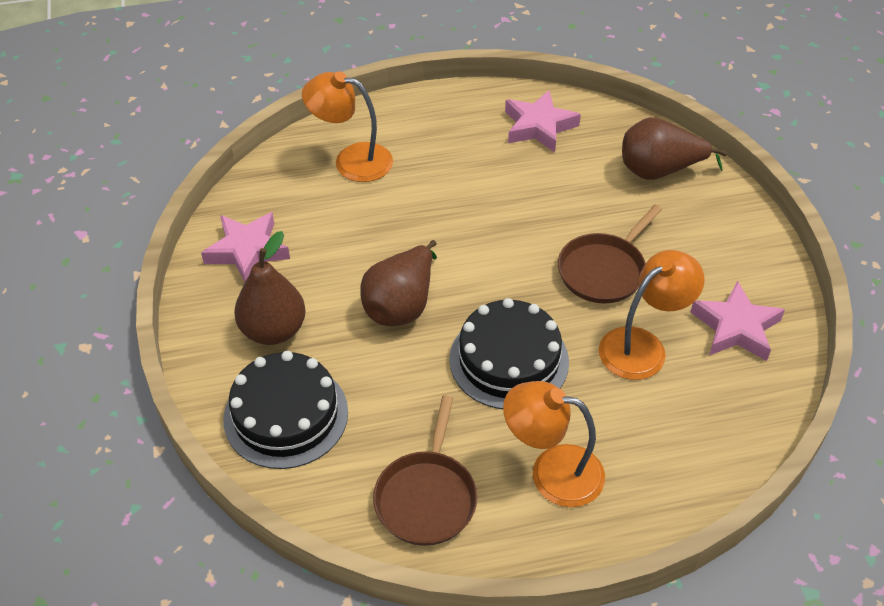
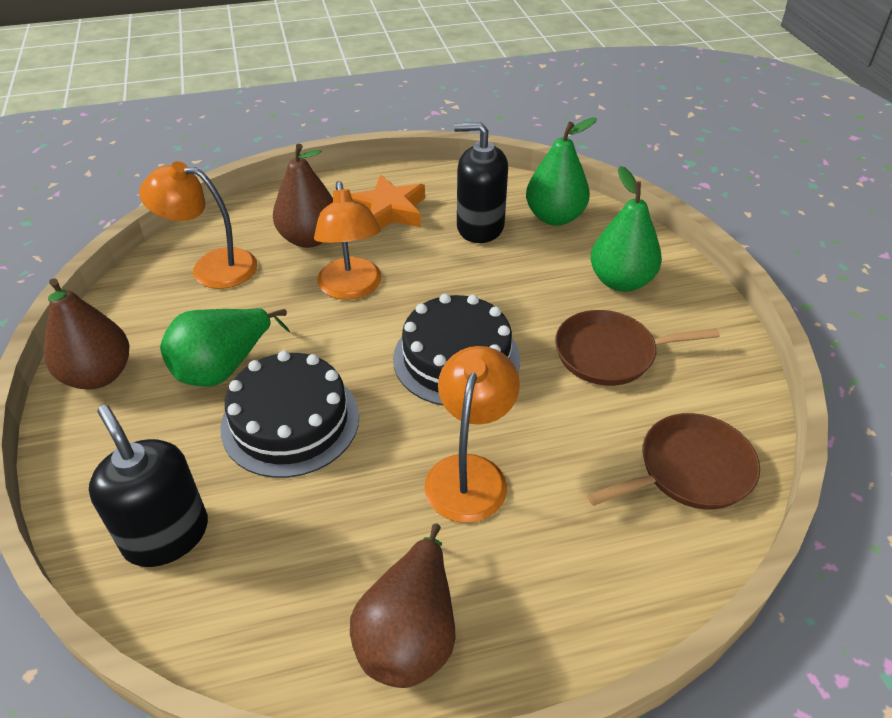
black soap dispenser: 0 -> 2
green pear: 0 -> 3
orange star: 0 -> 1
pink star: 3 -> 0

